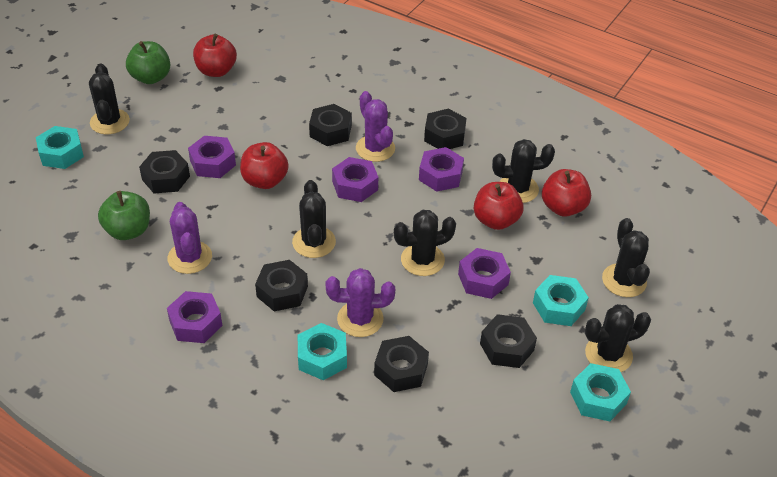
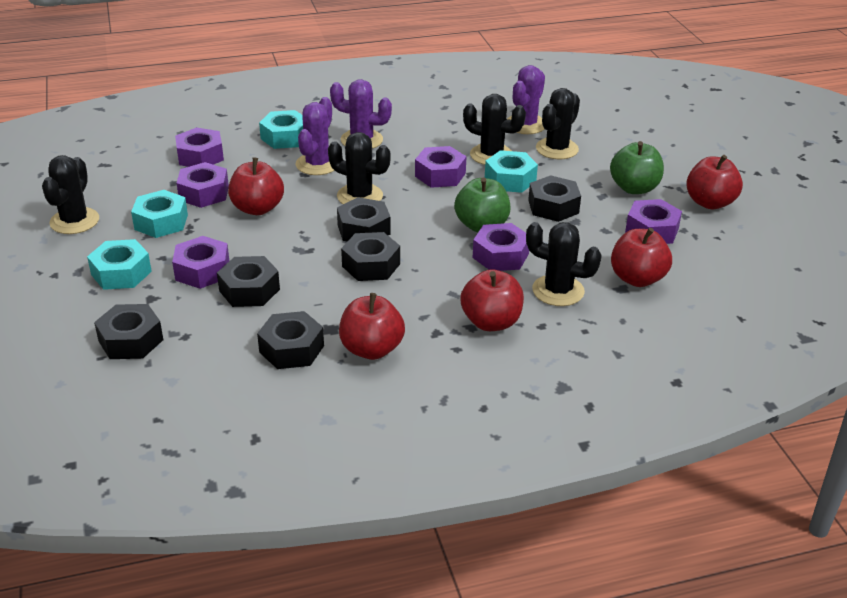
black cactus: 6 -> 5
purple nut: 5 -> 6
red apple: 4 -> 5

